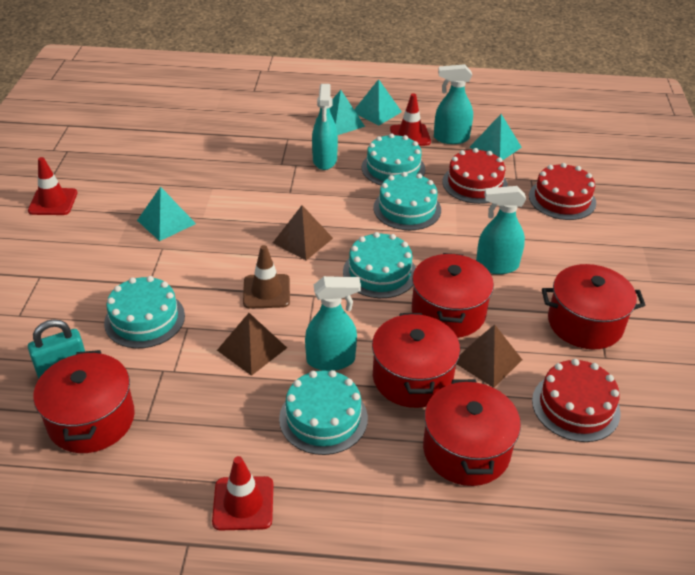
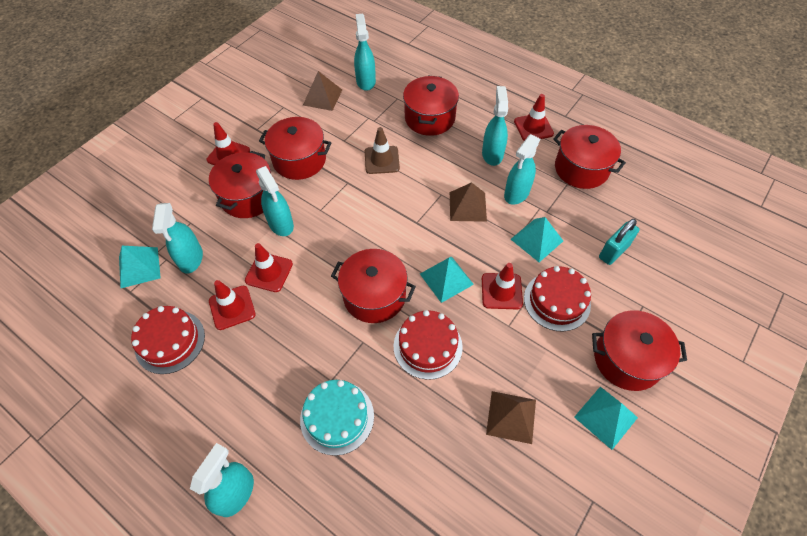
red pot: 5 -> 6
red traffic cone: 3 -> 5
turquoise cake: 5 -> 1
turquoise spray bottle: 4 -> 6

